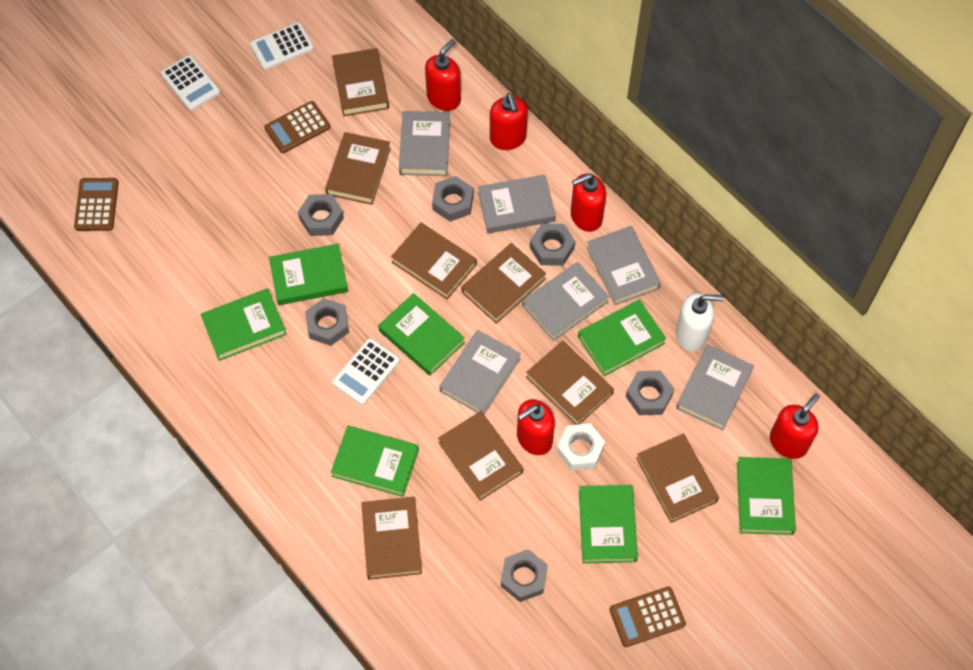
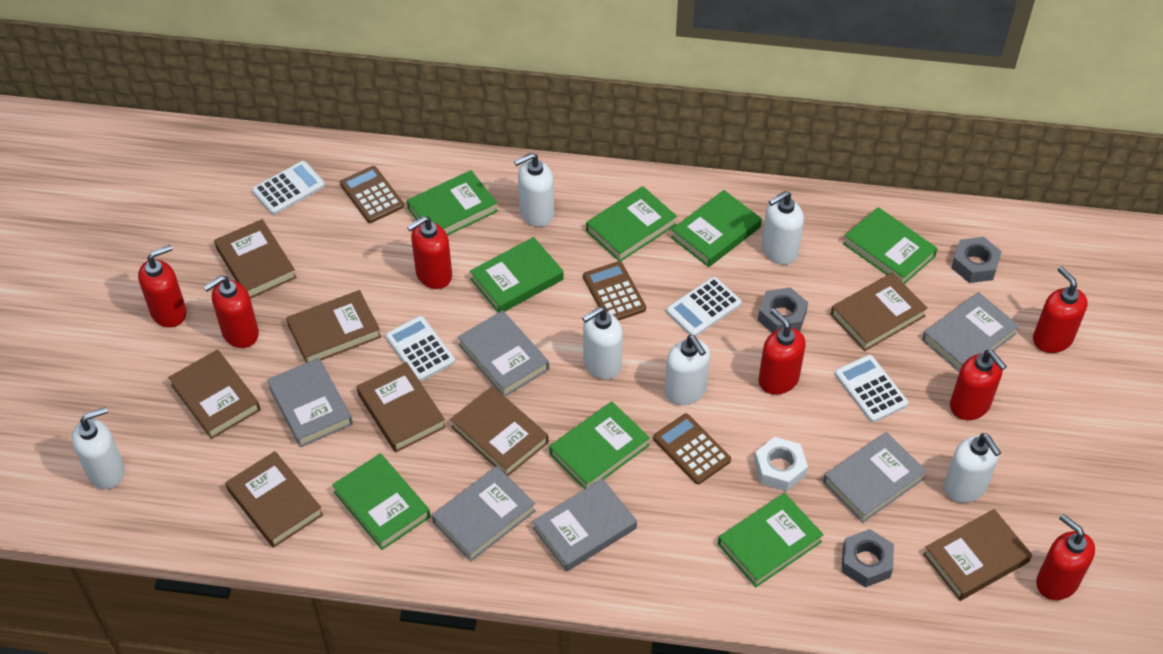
green book: 7 -> 8
grey nut: 6 -> 3
red soap dispenser: 5 -> 7
white calculator: 3 -> 4
white soap dispenser: 1 -> 6

